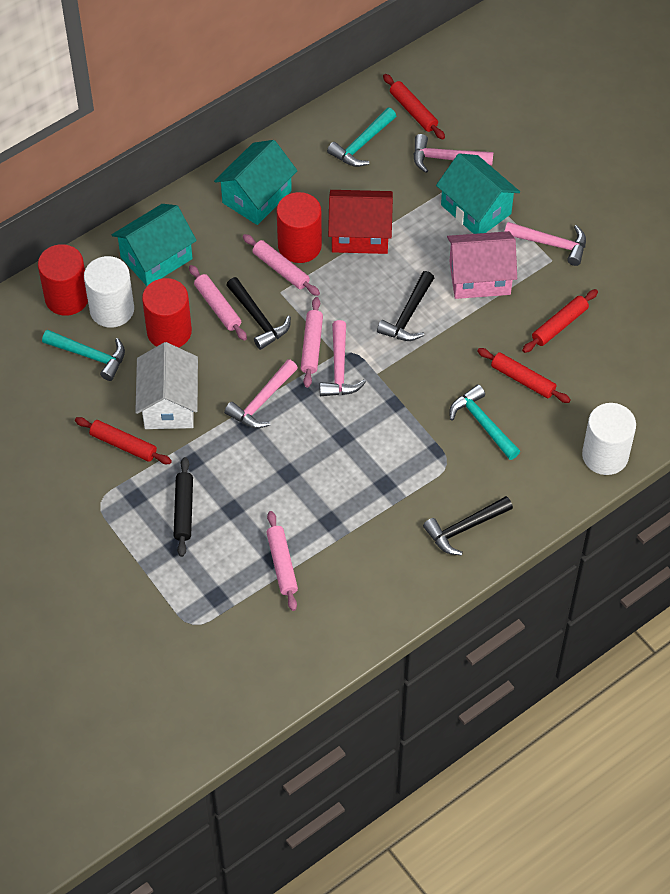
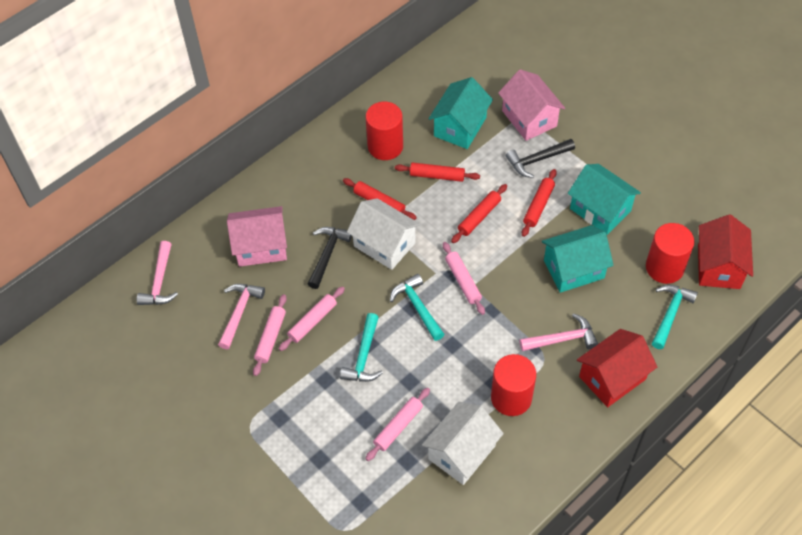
black hammer: 3 -> 2
black rolling pin: 1 -> 0
pink hammer: 4 -> 3
pink house: 1 -> 2
red house: 1 -> 2
white cylinder: 2 -> 0
white house: 1 -> 2

